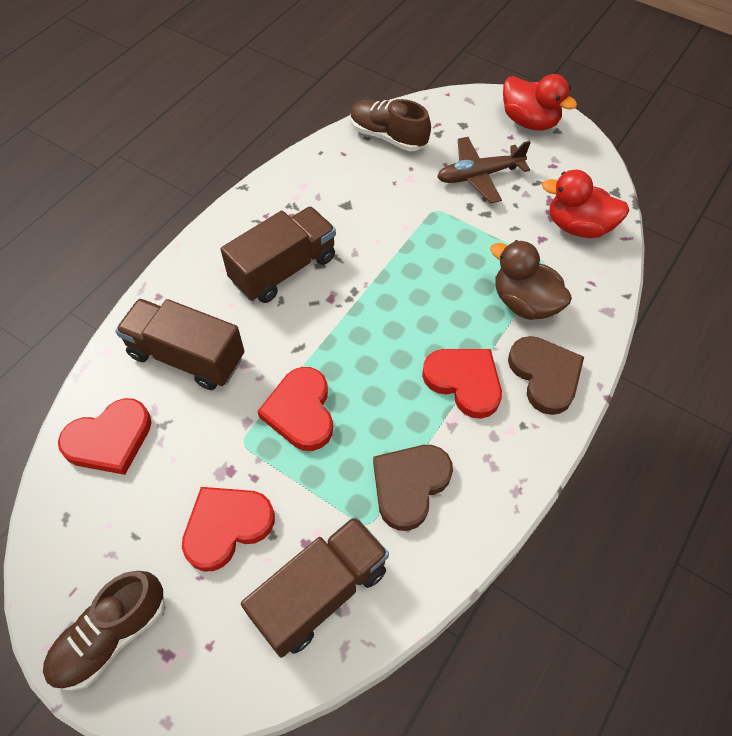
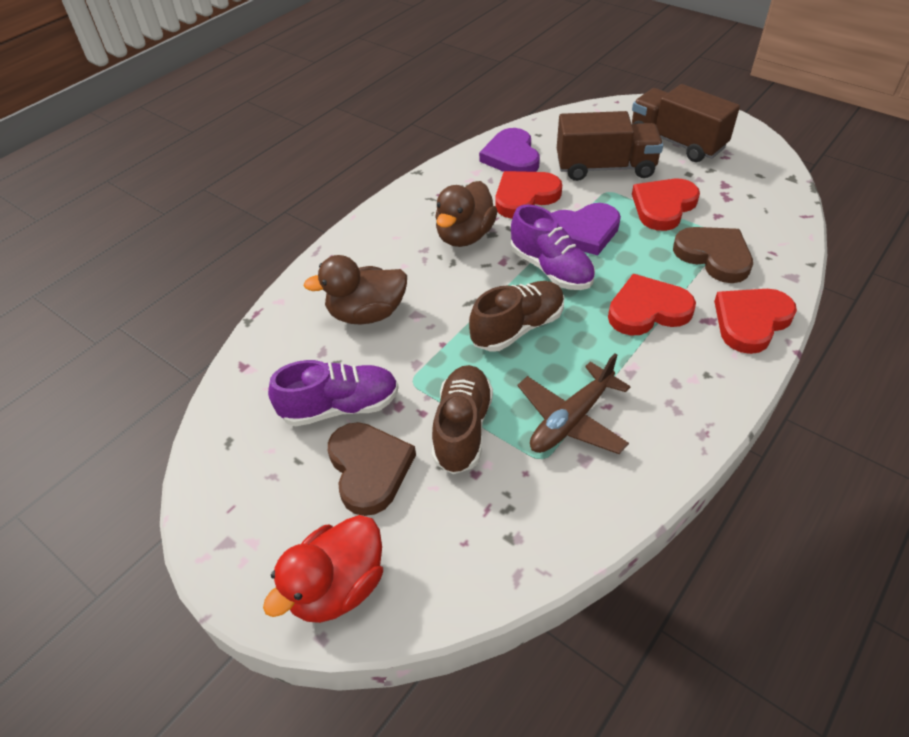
brown duck: 1 -> 2
brown truck: 3 -> 2
purple heart: 0 -> 2
purple shoe: 0 -> 2
red duck: 2 -> 1

